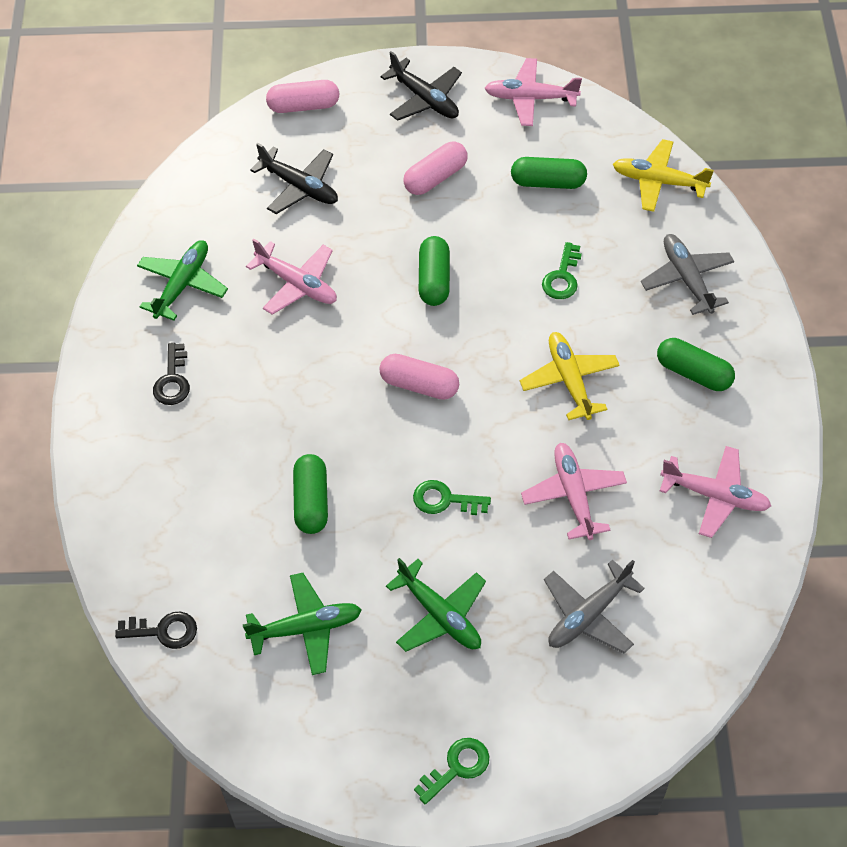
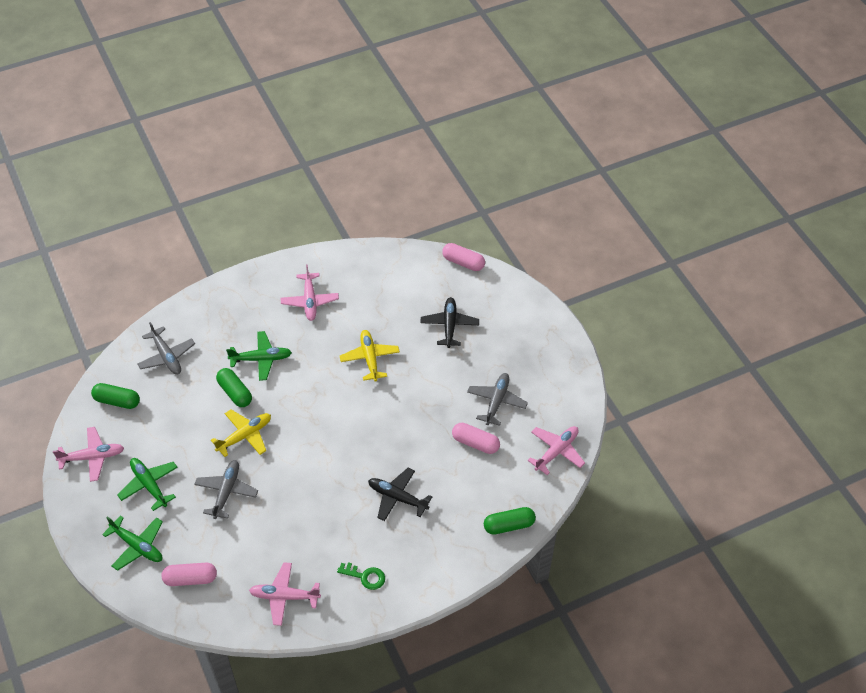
black key: 2 -> 0
green capsule: 4 -> 3
green key: 3 -> 1
grey plane: 2 -> 3

